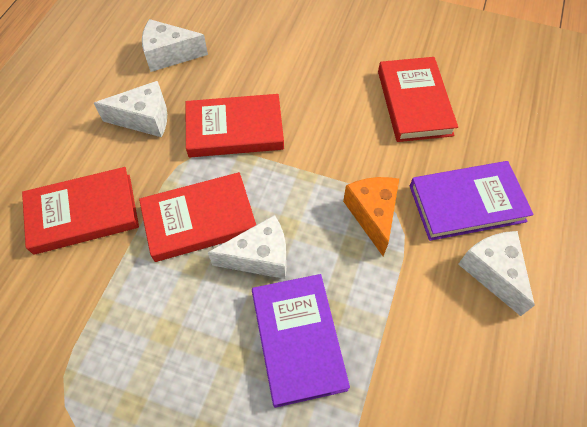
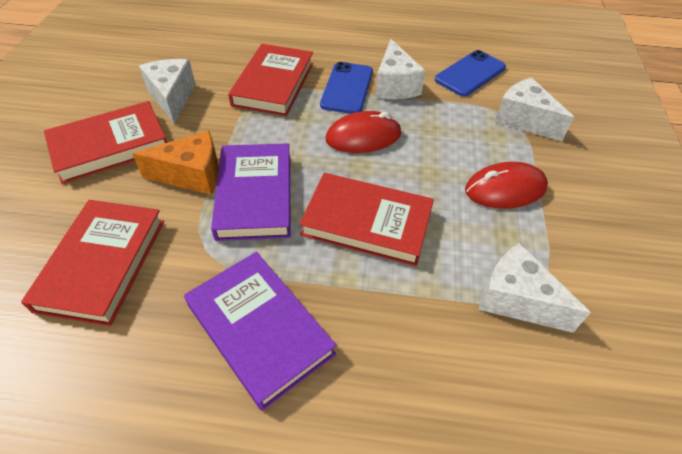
blue phone: 0 -> 2
red mouse: 0 -> 2

